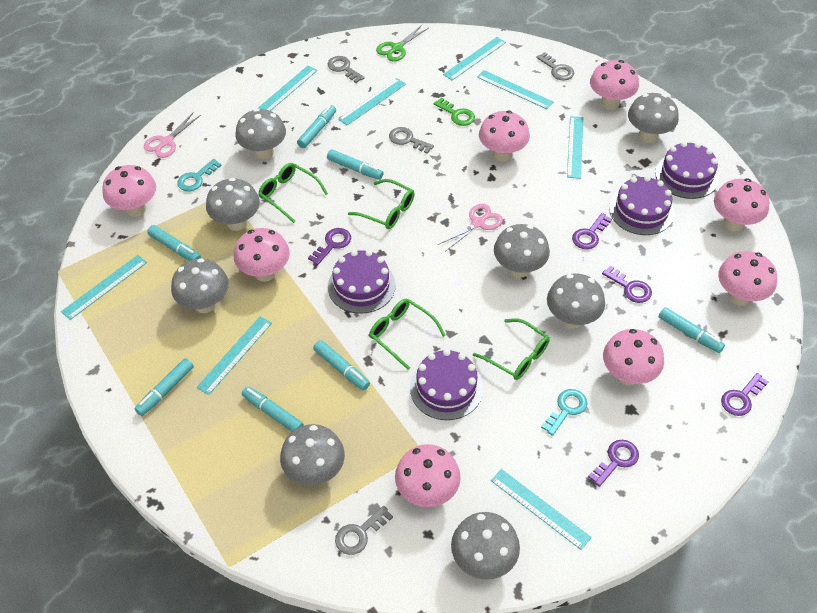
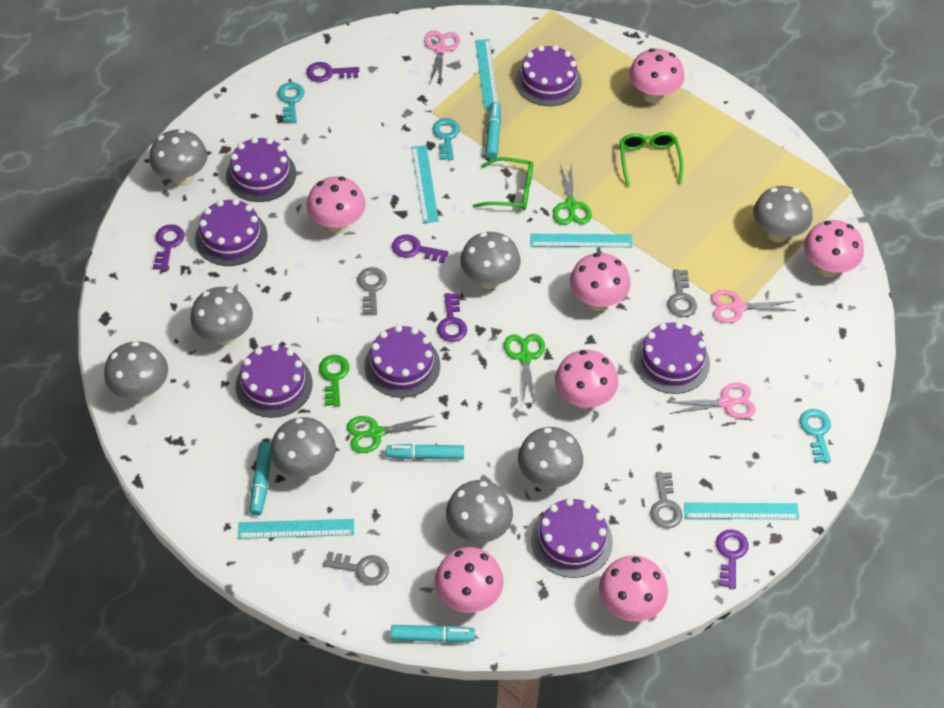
green glasses: 4 -> 2
green scissors: 1 -> 3
pink mushroom: 8 -> 7
pink scissors: 2 -> 3
purple cake: 4 -> 7
turquoise key: 2 -> 3
turquoise marker: 7 -> 4
turquoise ruler: 8 -> 5

